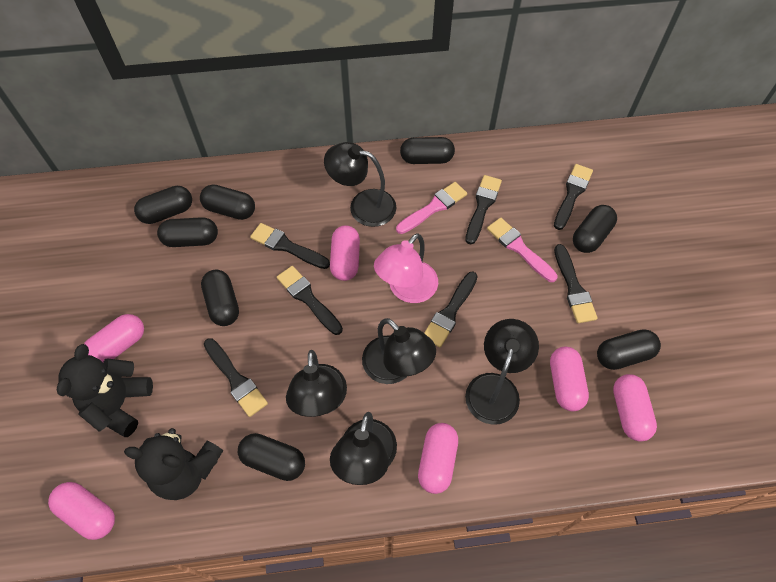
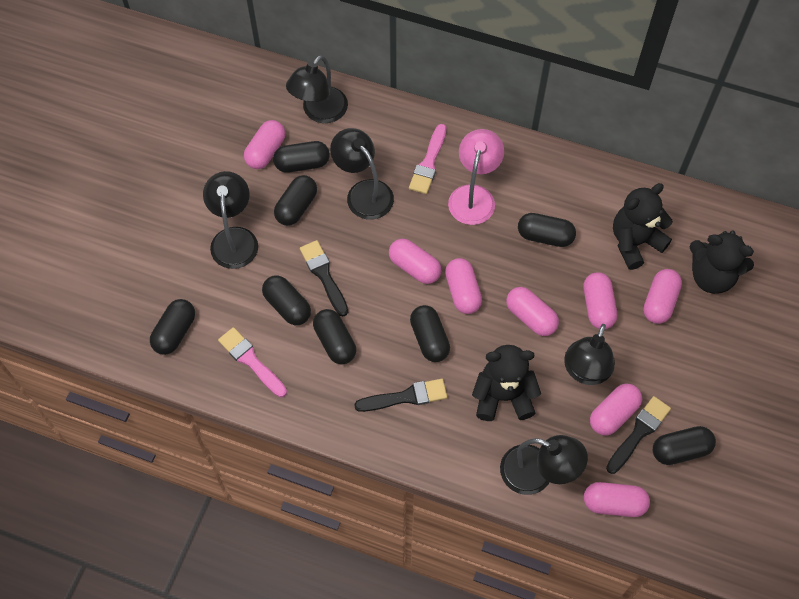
black brush: 7 -> 3
black teddy bear: 2 -> 3
pink capsule: 6 -> 8

